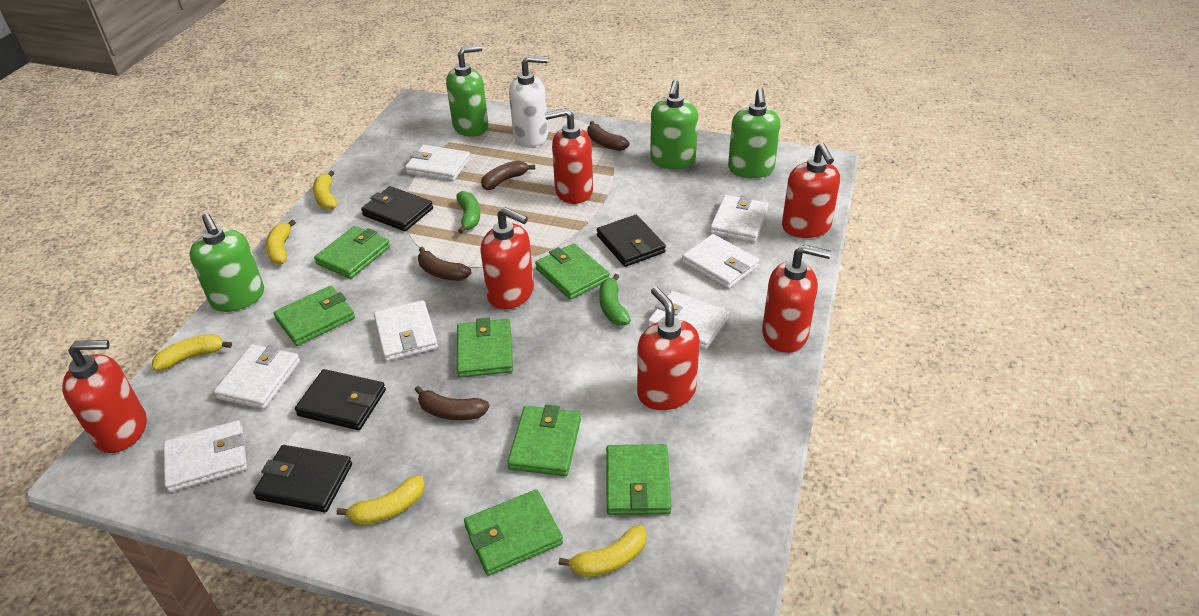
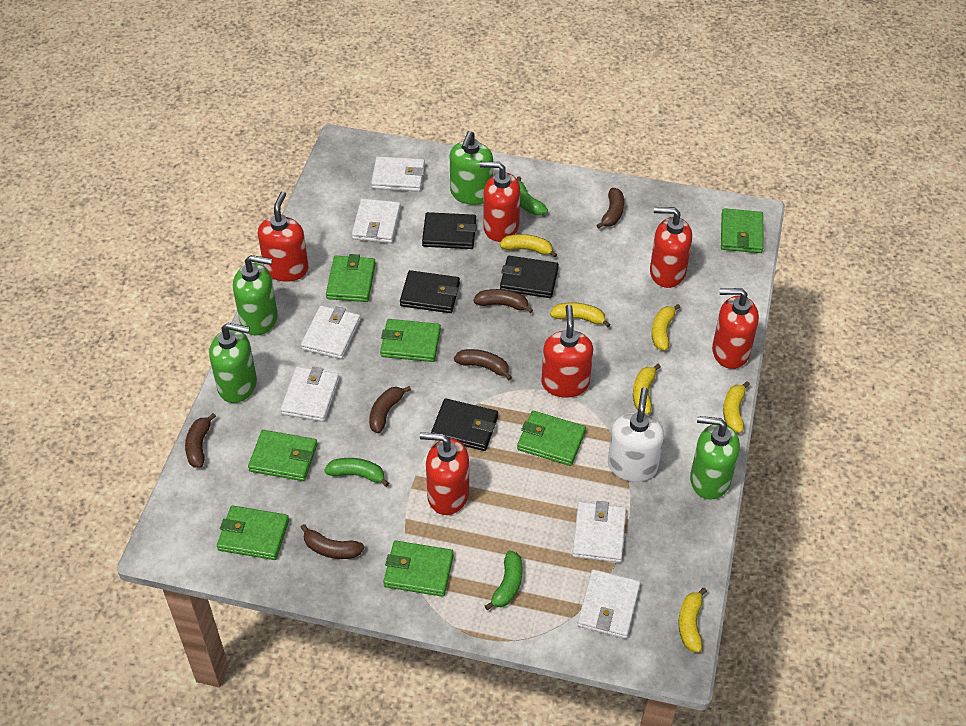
brown banana: 4 -> 6
green banana: 2 -> 3
white wallet: 7 -> 6
yellow banana: 5 -> 6

